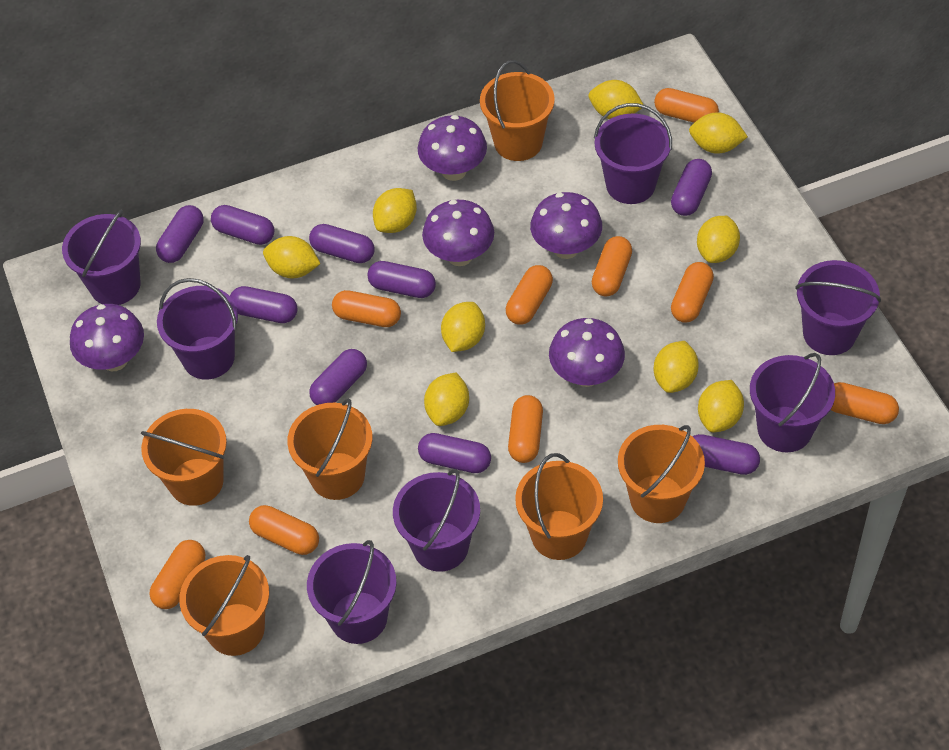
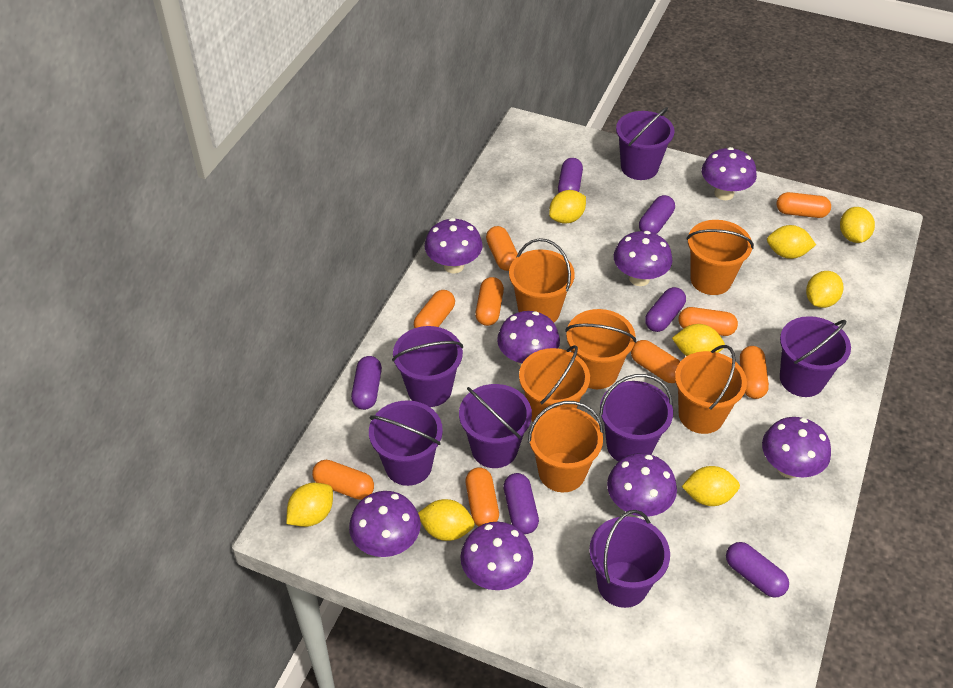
purple capsule: 9 -> 6
purple mushroom: 5 -> 8
yellow lemon: 9 -> 8

